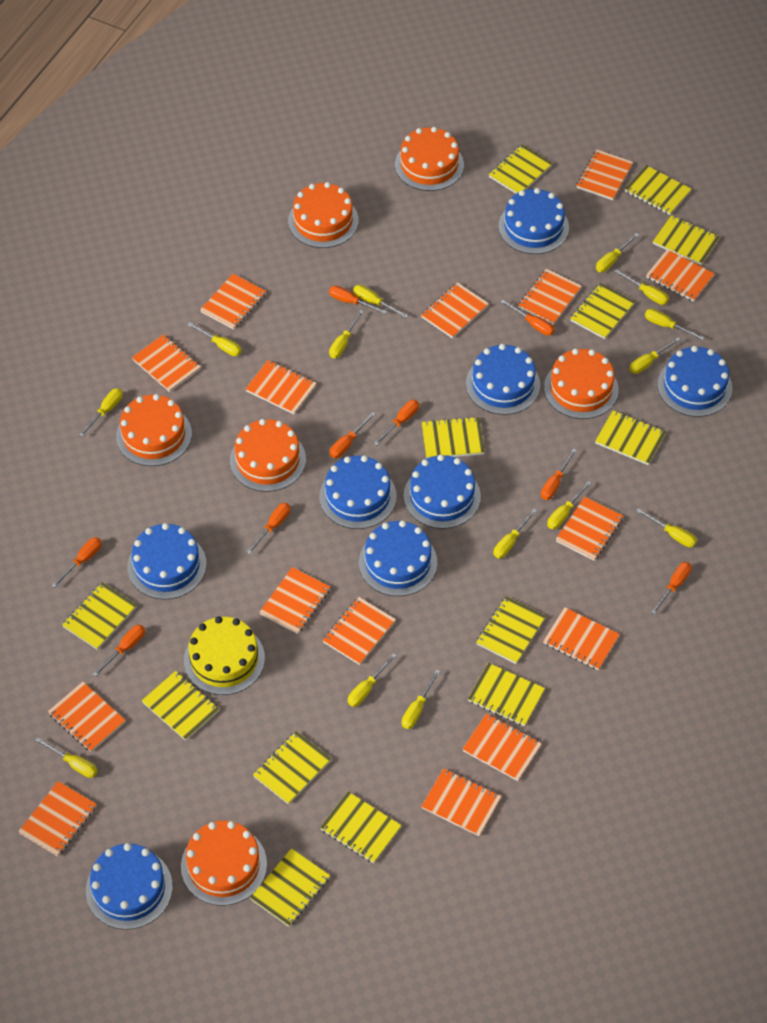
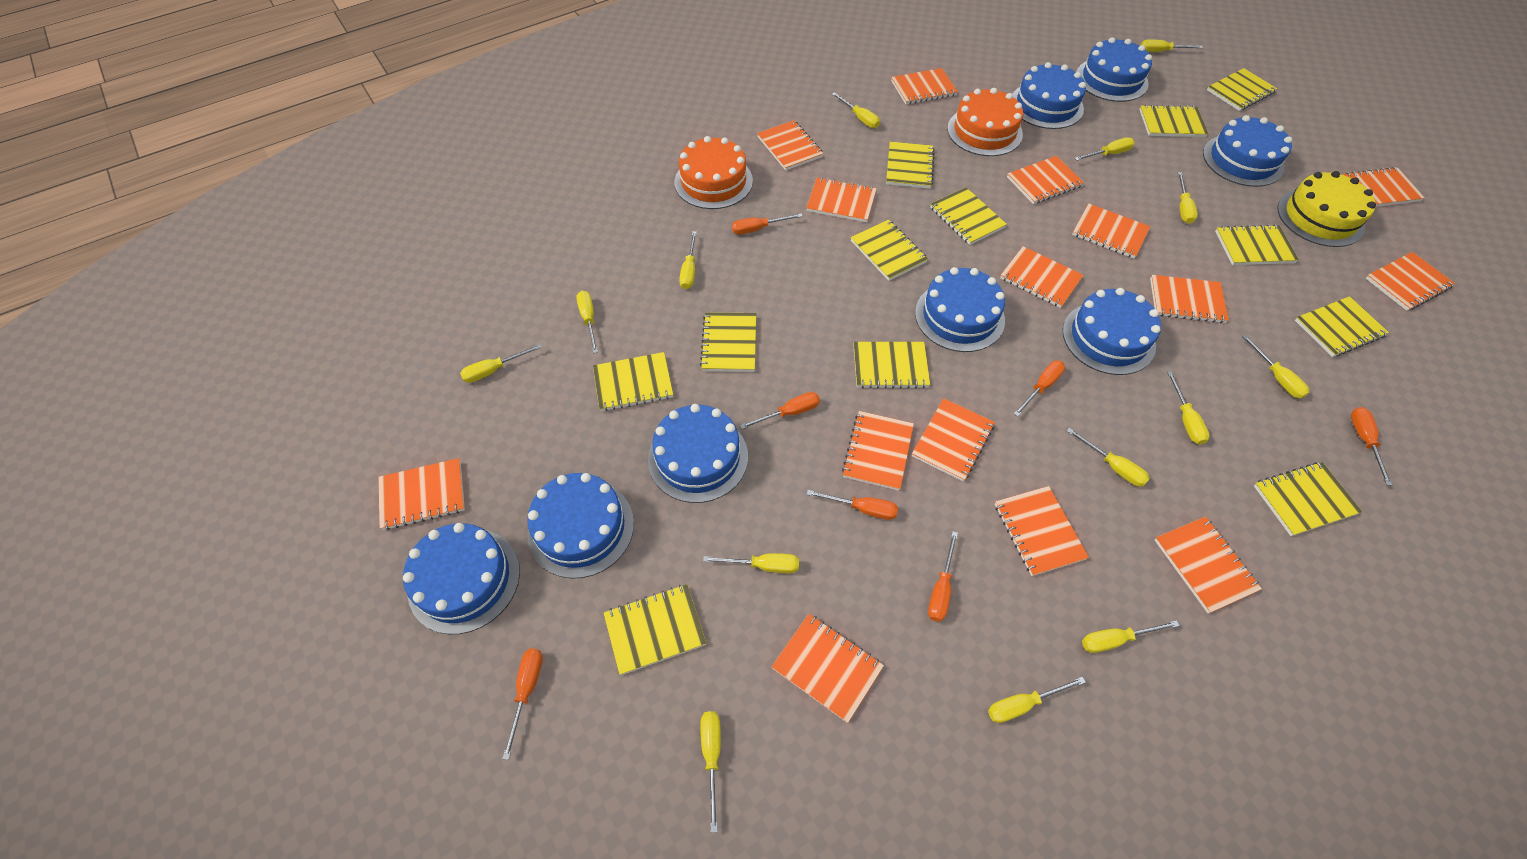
orange cake: 6 -> 2
orange screwdriver: 9 -> 7
yellow notebook: 13 -> 12

